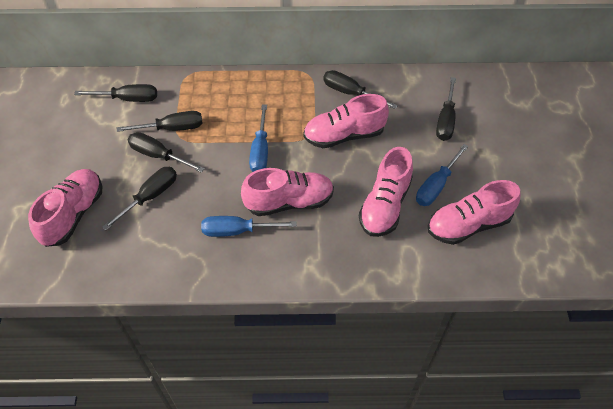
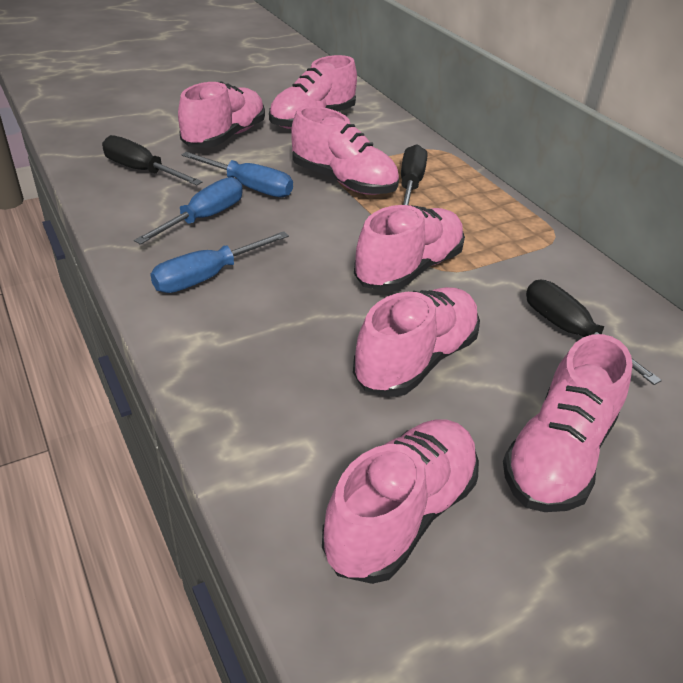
black screwdriver: 6 -> 3
pink shoe: 5 -> 7

